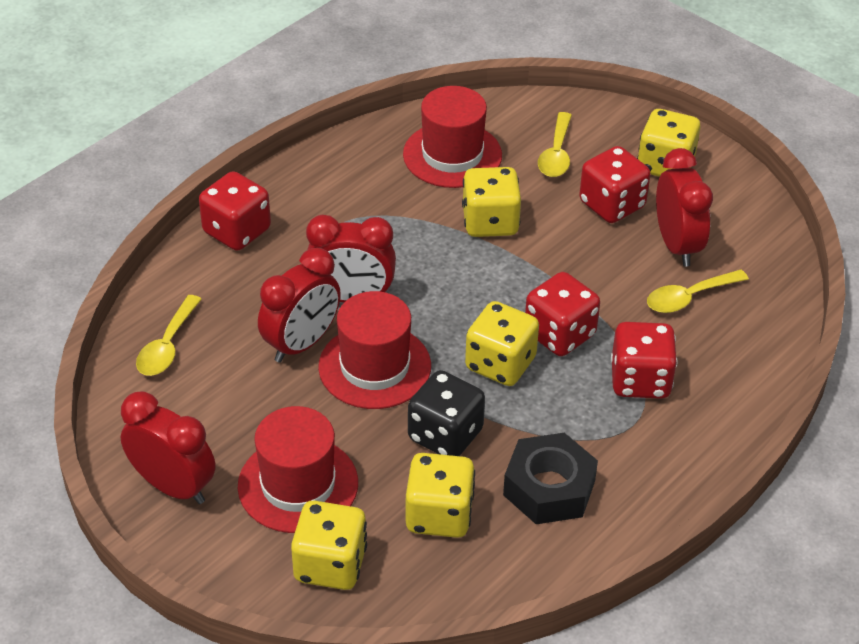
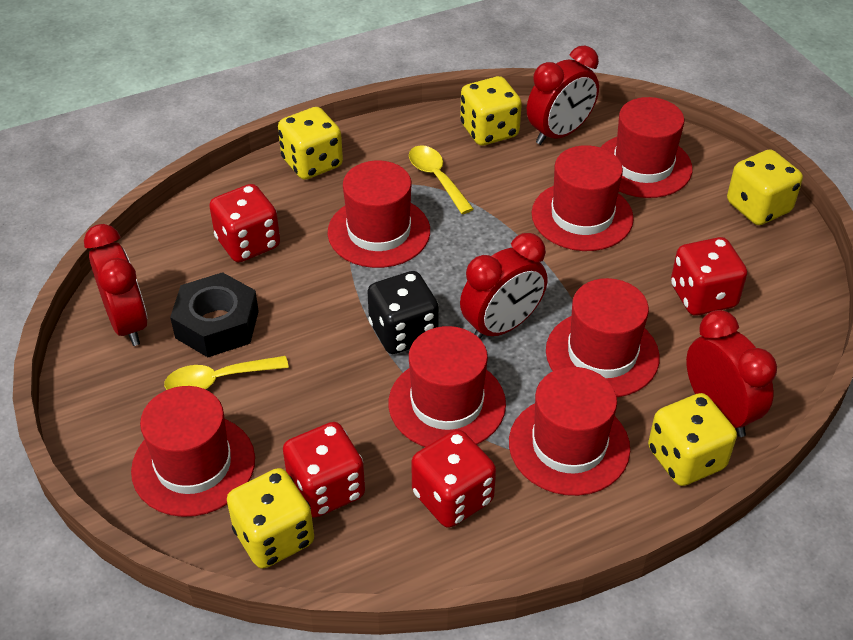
red hat: 3 -> 7
yellow spoon: 3 -> 2

